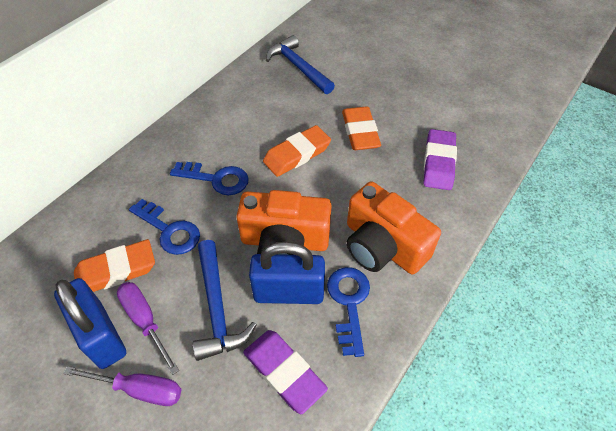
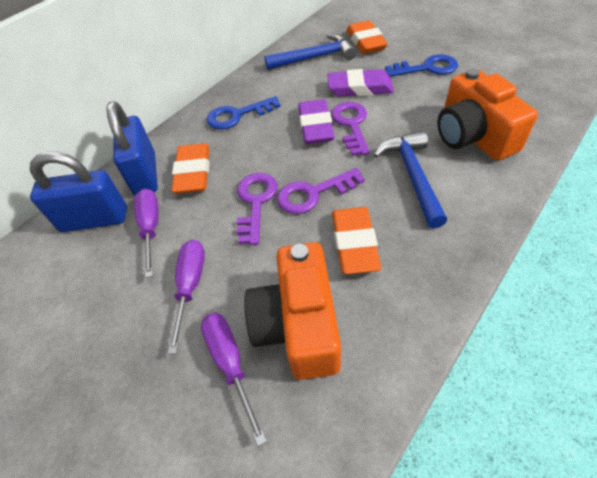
blue key: 3 -> 2
purple key: 0 -> 3
purple screwdriver: 2 -> 3

